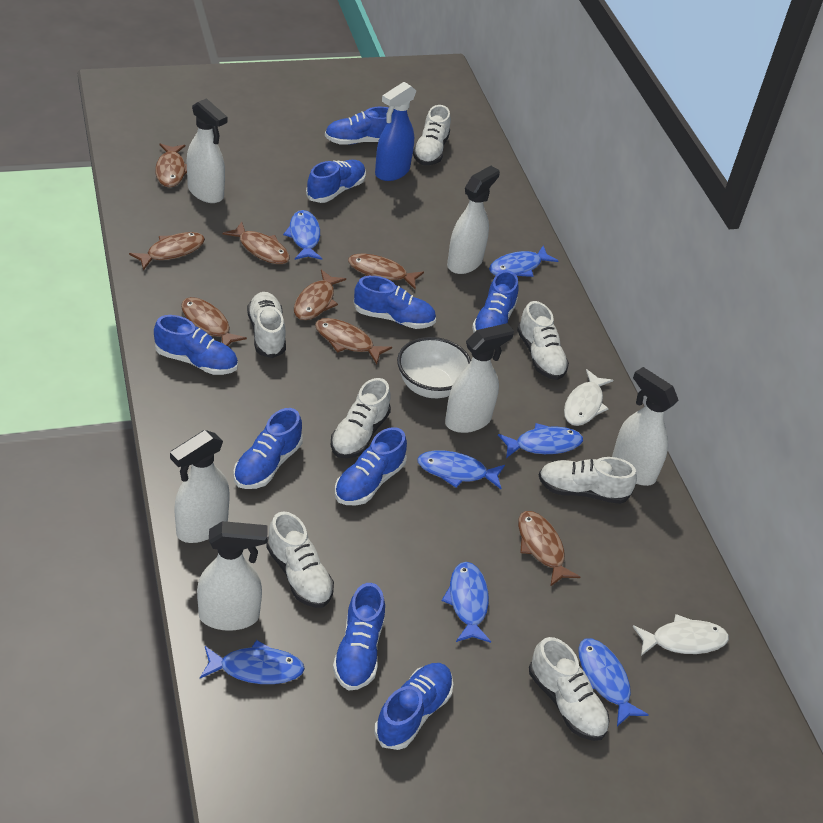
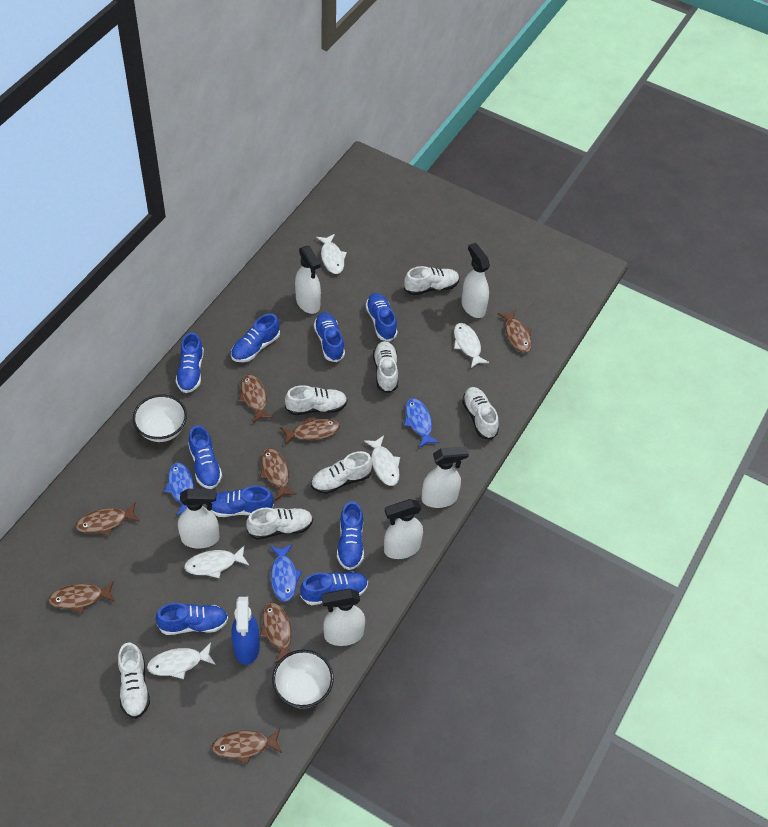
blue fish: 7 -> 3
white bowl: 1 -> 2
white fish: 2 -> 5

